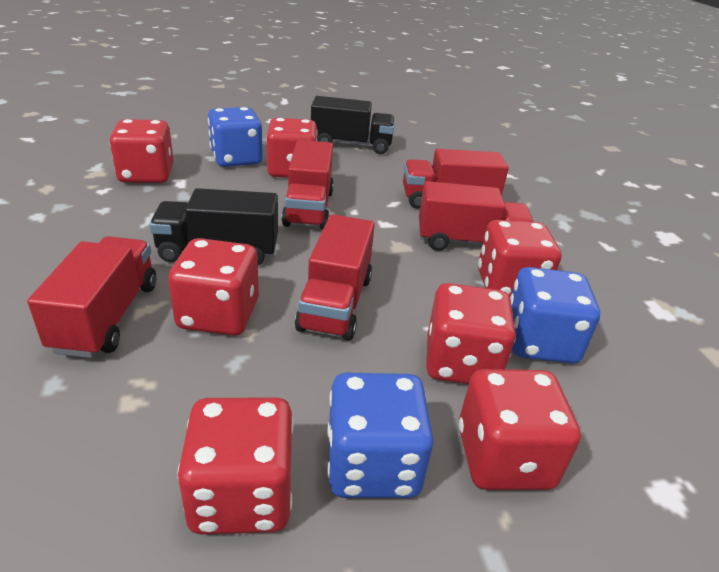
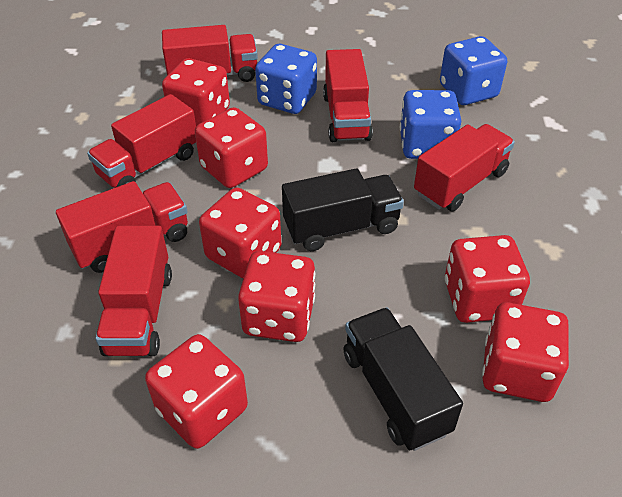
red truck: 5 -> 6

